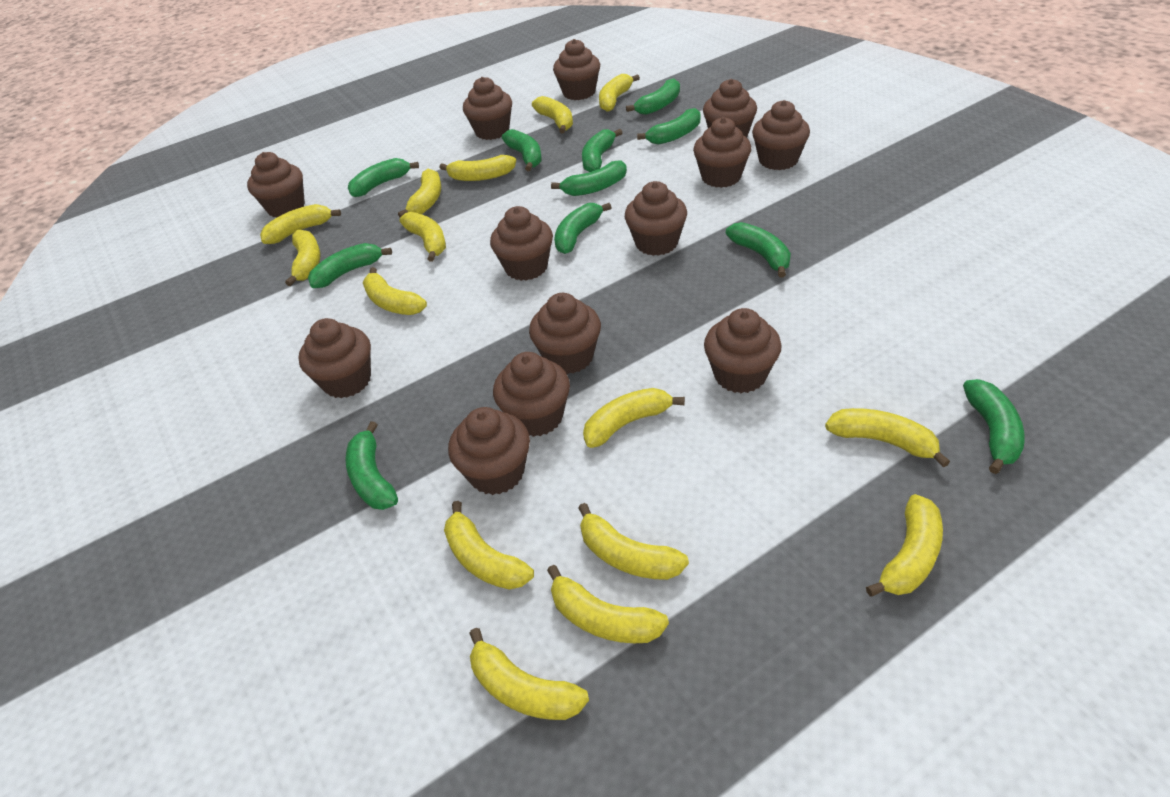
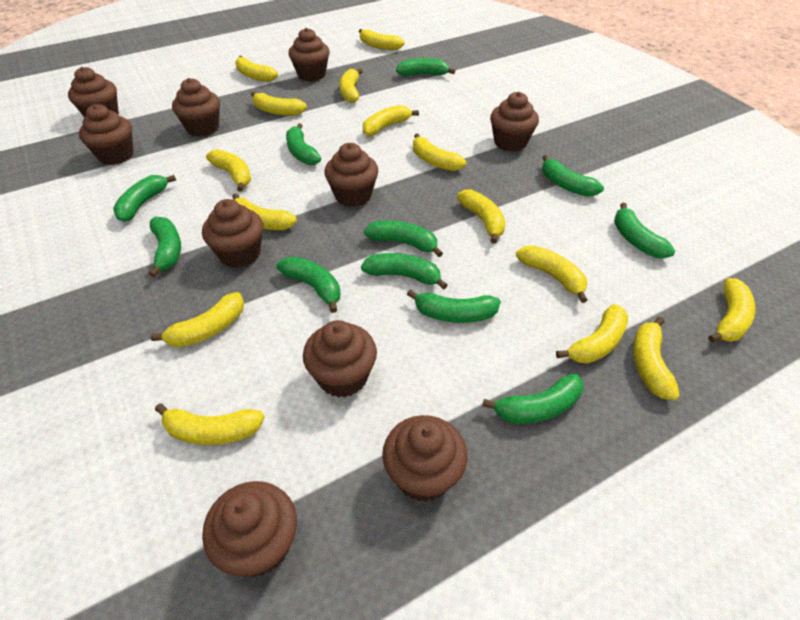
brown cupcake: 13 -> 10

